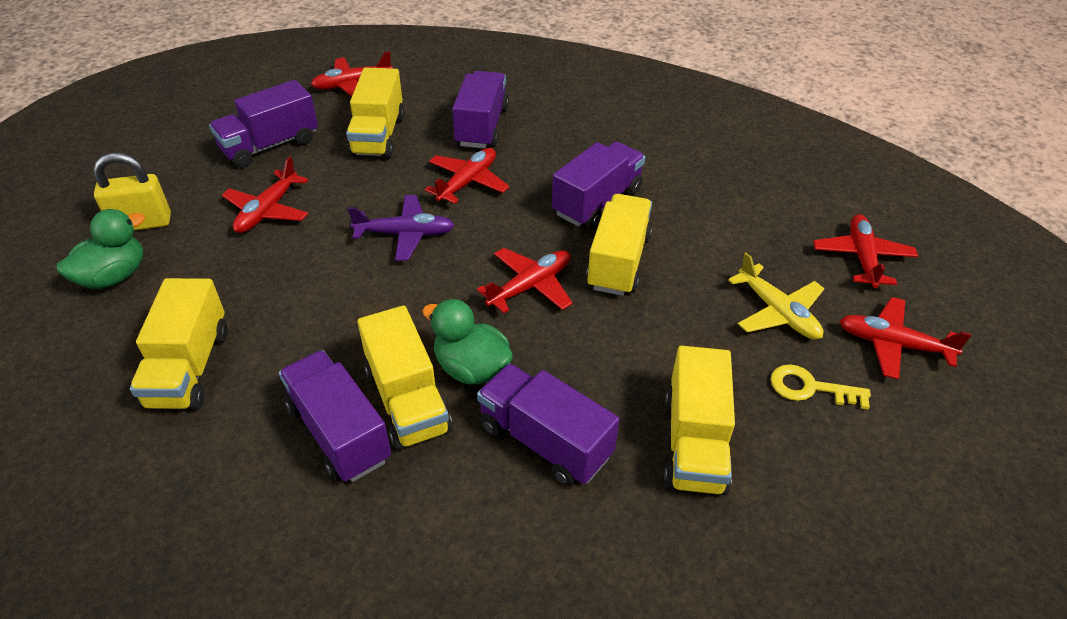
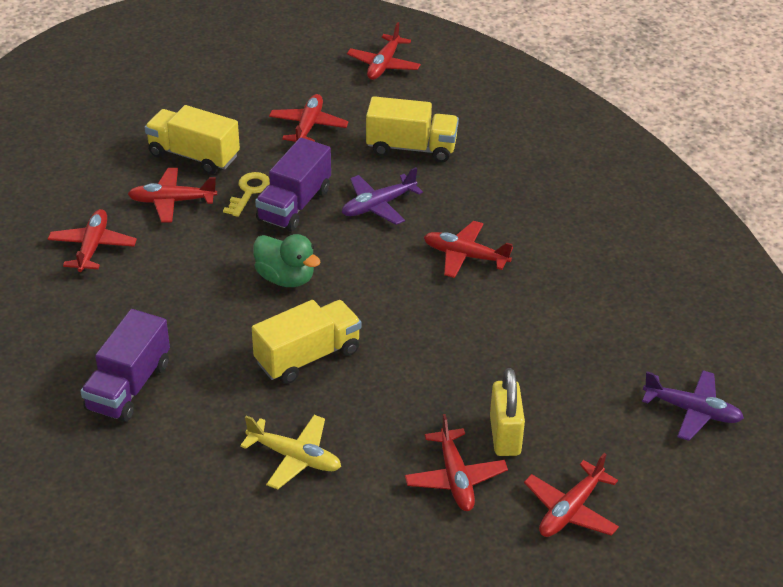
green duck: 2 -> 1
purple plane: 1 -> 2
purple truck: 5 -> 2
red plane: 6 -> 7
yellow truck: 5 -> 3

